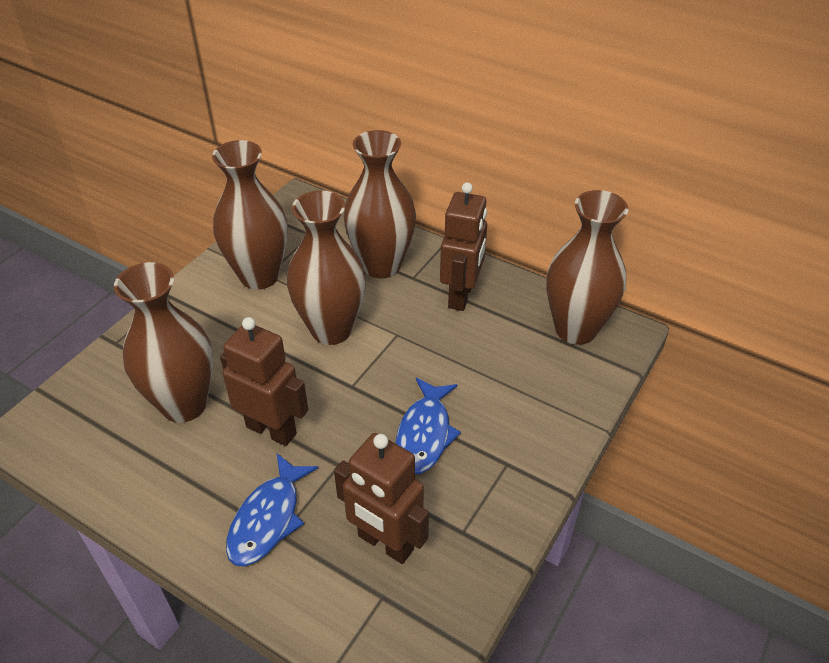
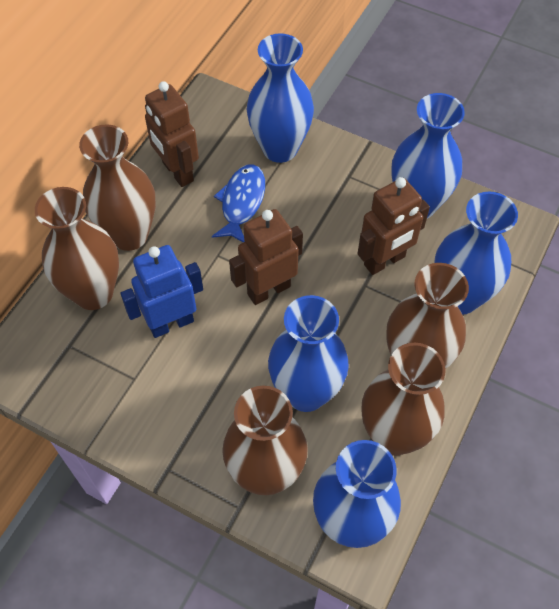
blue fish: 2 -> 1
blue robot: 0 -> 1
blue vase: 0 -> 5

